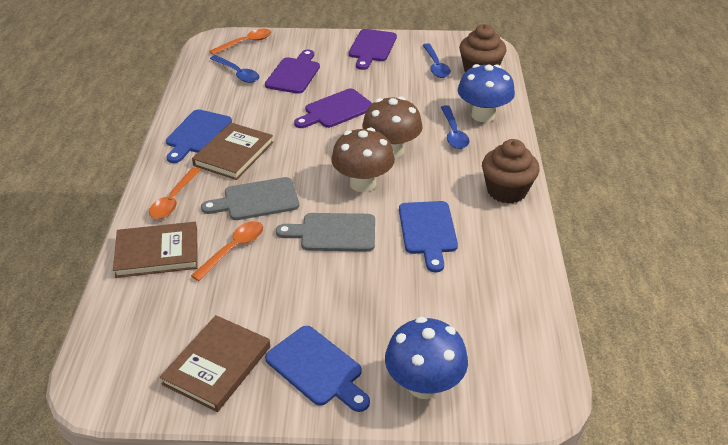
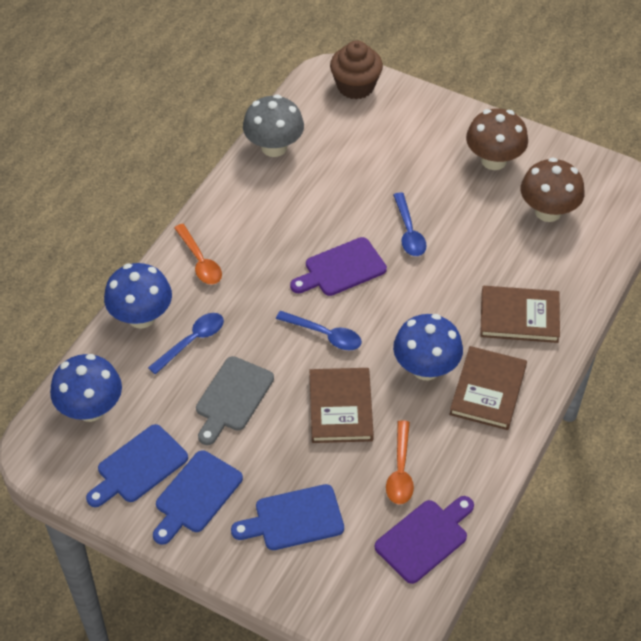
blue mushroom: 2 -> 3
brown cupcake: 2 -> 1
grey cutting board: 2 -> 1
grey mushroom: 0 -> 1
orange spoon: 3 -> 2
purple cutting board: 3 -> 2

